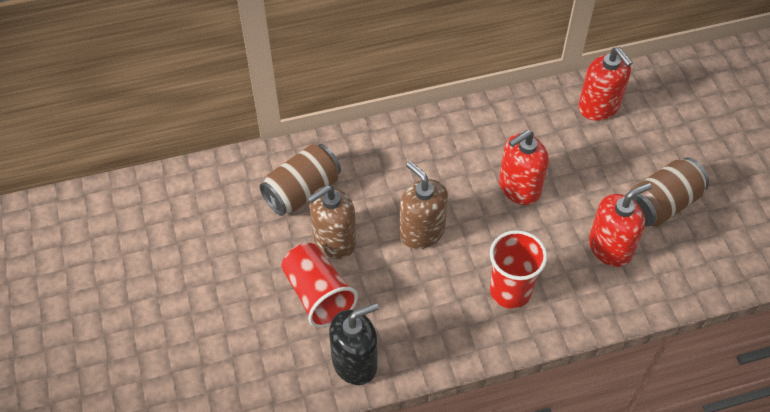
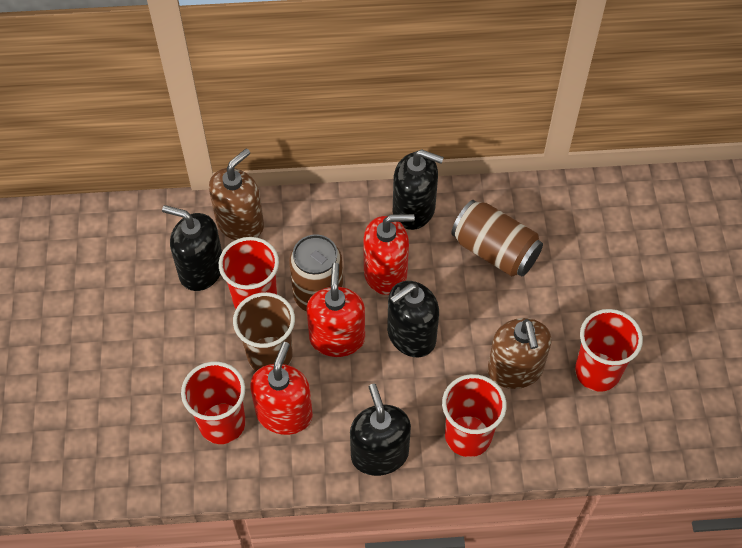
black soap dispenser: 1 -> 4
brown cup: 0 -> 1
red cup: 2 -> 4

